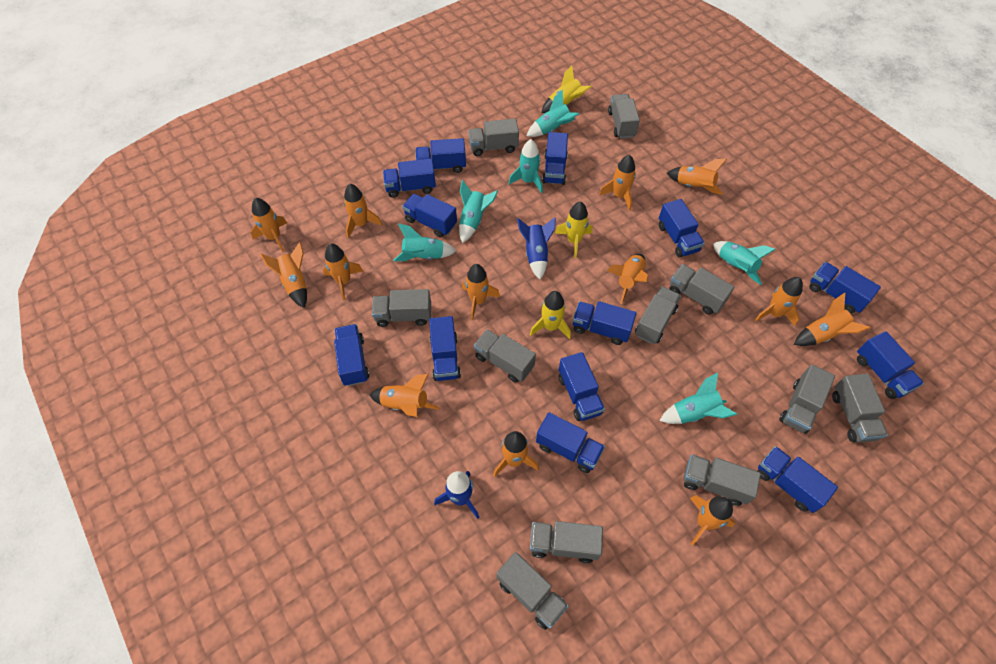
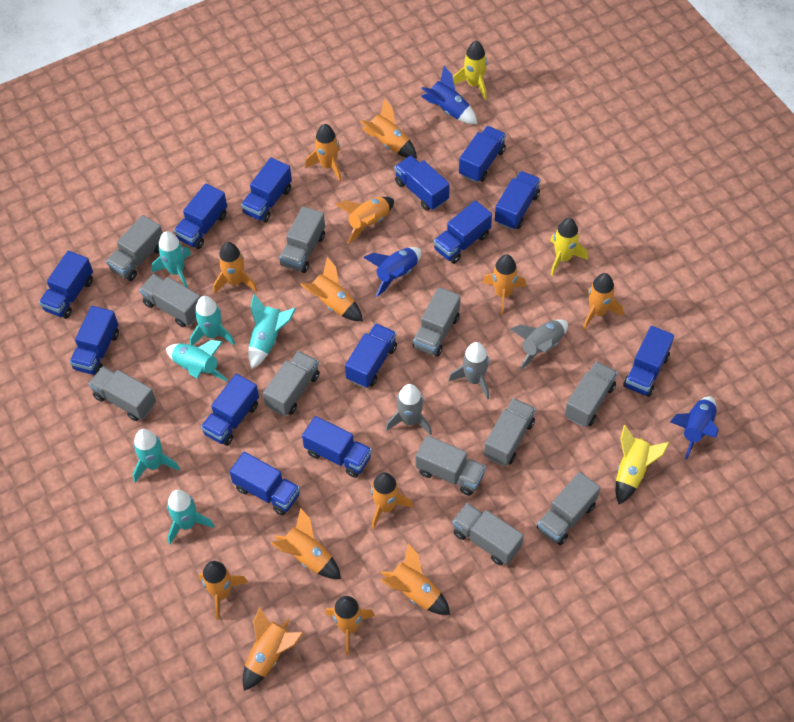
blue rocket: 2 -> 3
grey rocket: 0 -> 3

